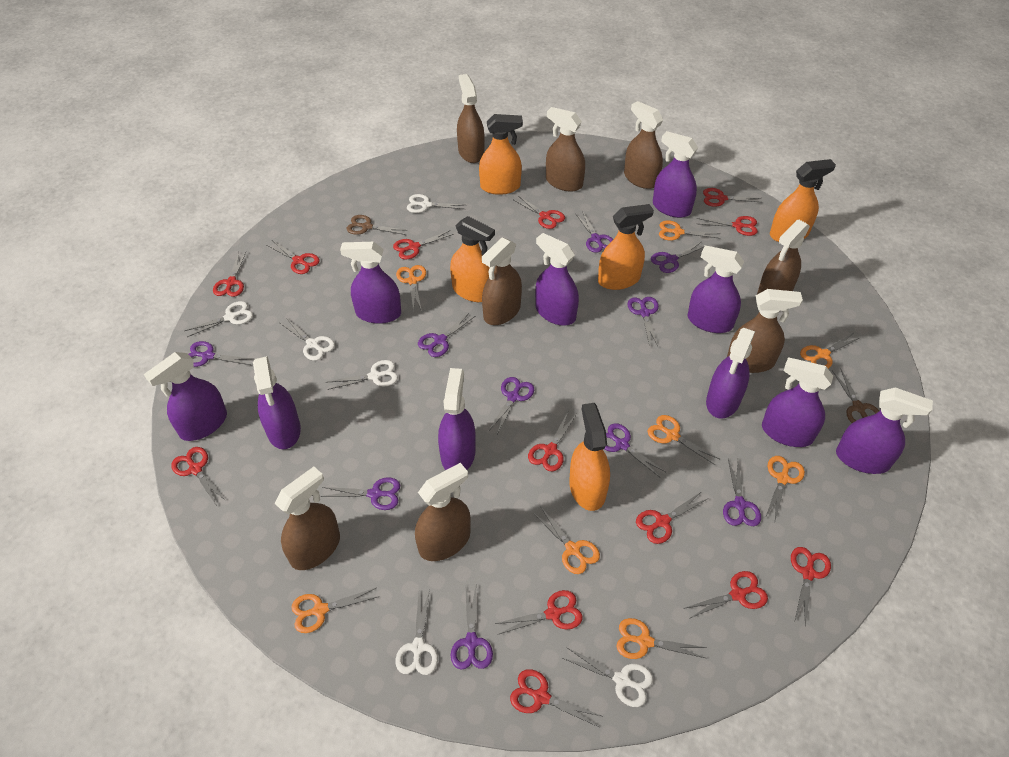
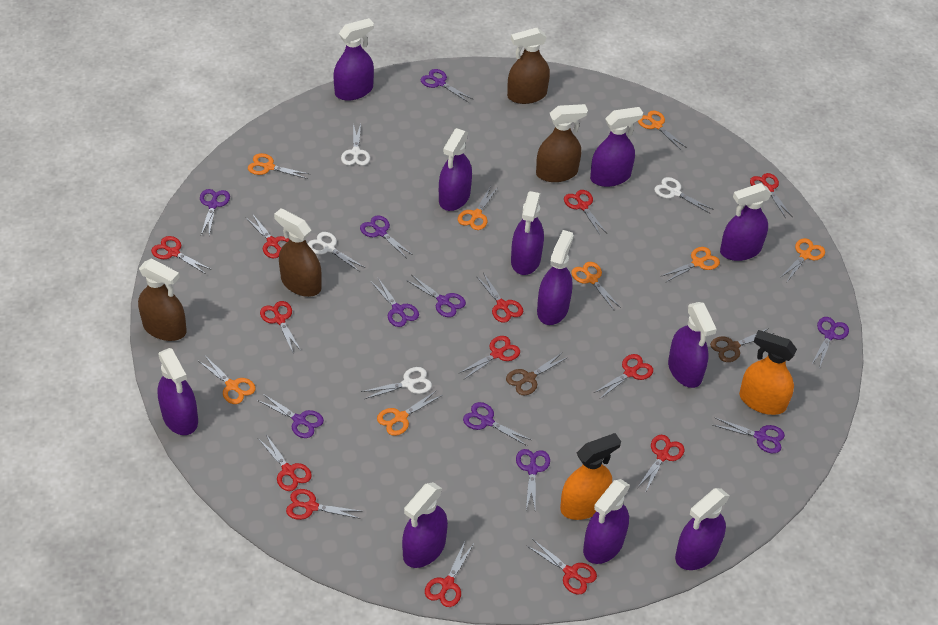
brown spray bottle: 8 -> 4
orange spray bottle: 5 -> 2
purple spray bottle: 10 -> 11
white scissors: 6 -> 4

